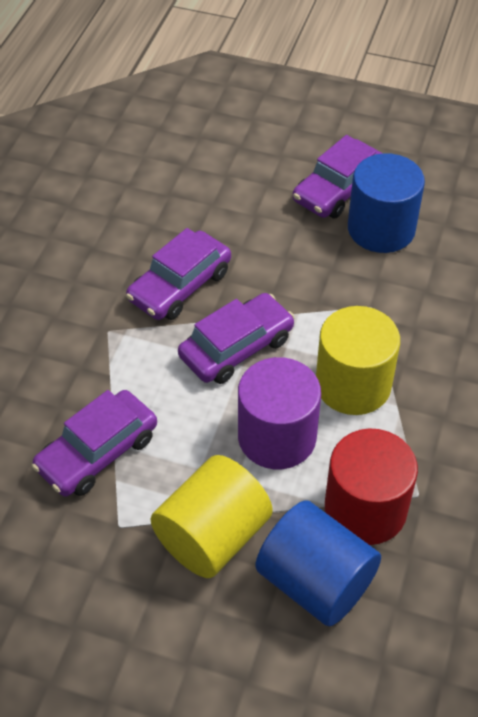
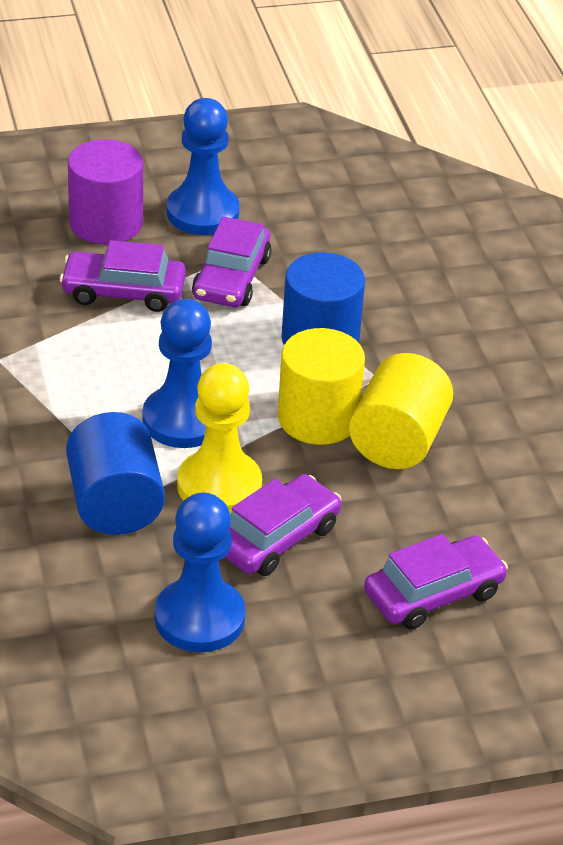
blue pawn: 0 -> 3
red cylinder: 1 -> 0
yellow pawn: 0 -> 1

